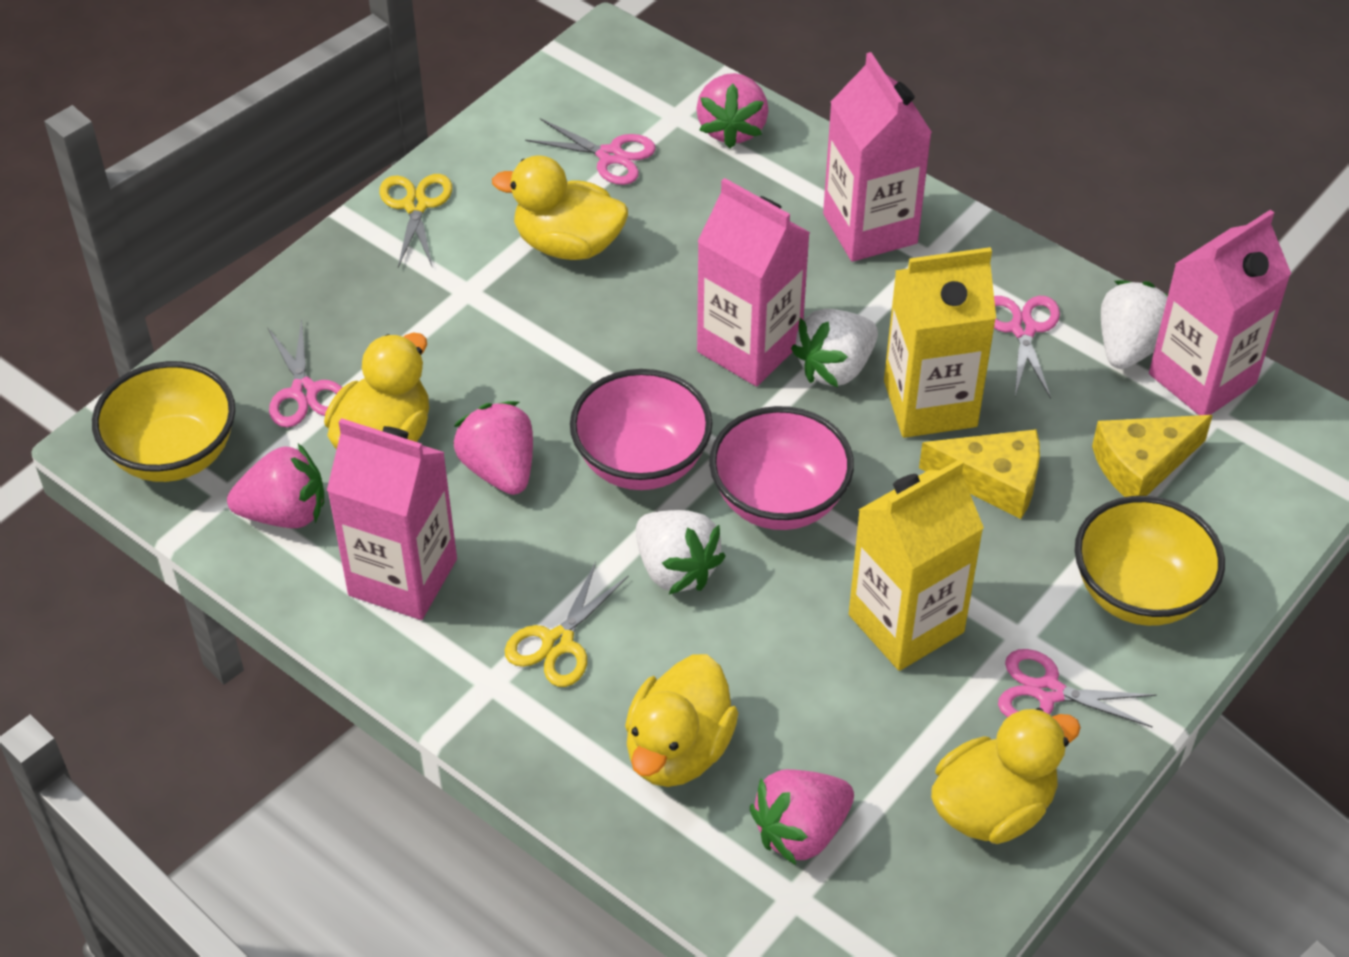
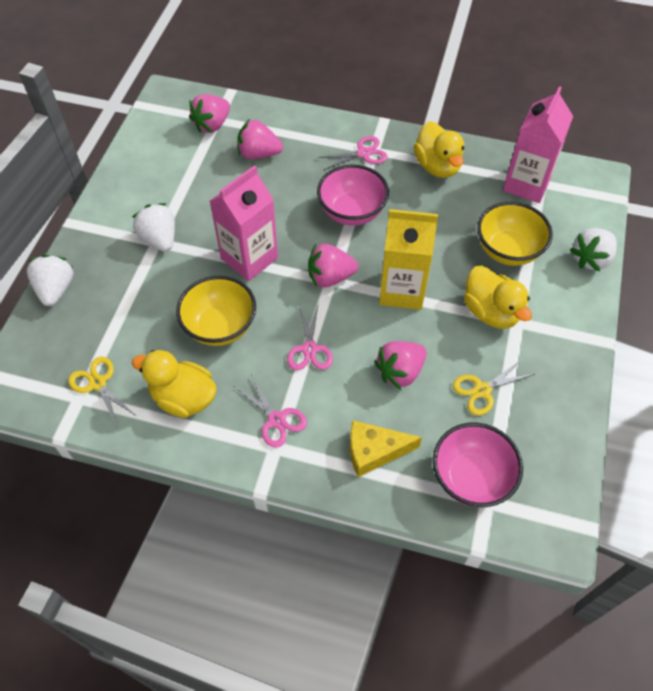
pink carton: 4 -> 2
pink scissors: 4 -> 3
yellow carton: 2 -> 1
yellow cheese: 2 -> 1
yellow duck: 4 -> 3

